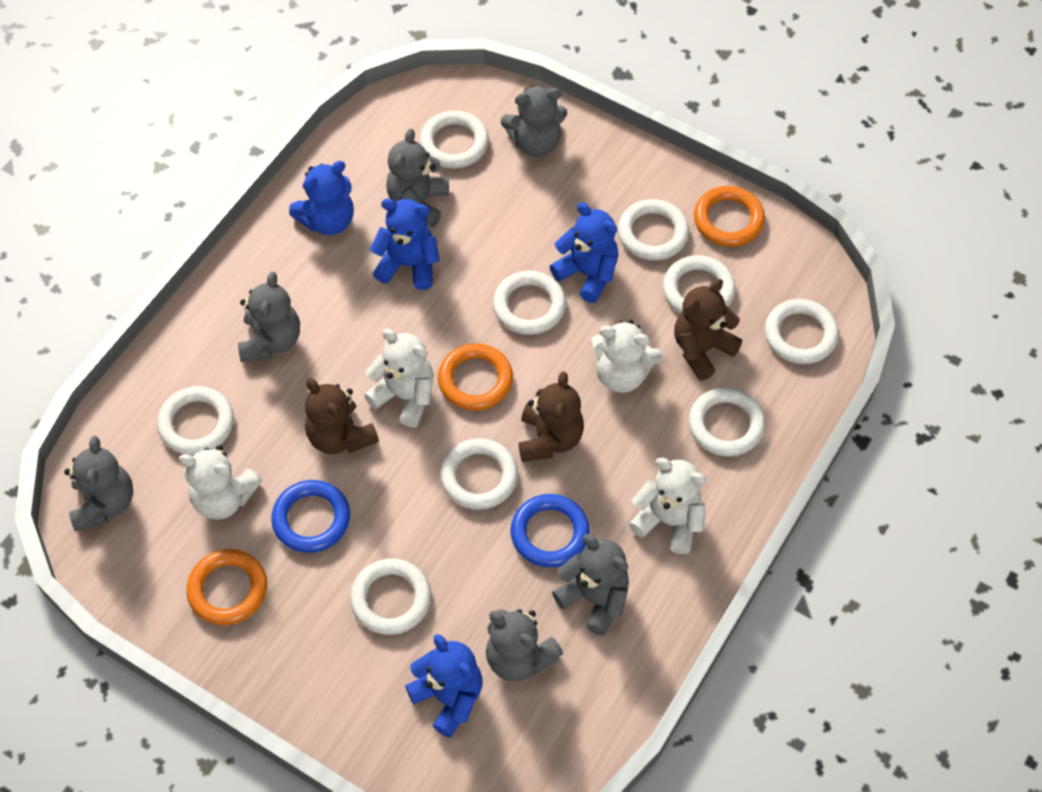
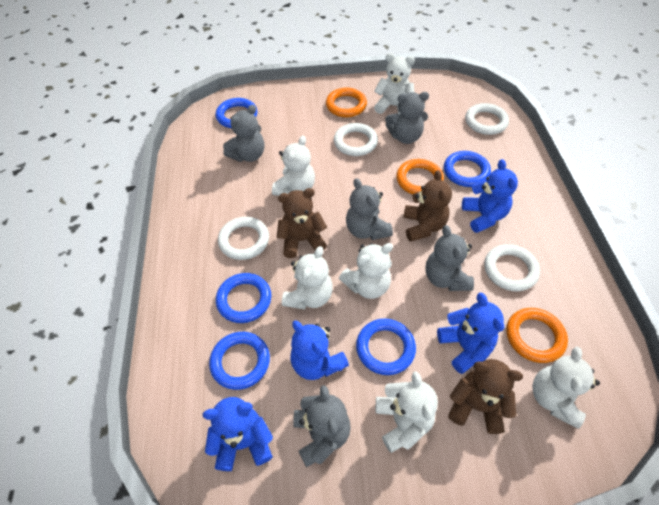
blue ring: 2 -> 5
grey teddy bear: 6 -> 5
white ring: 9 -> 4
white teddy bear: 4 -> 6

